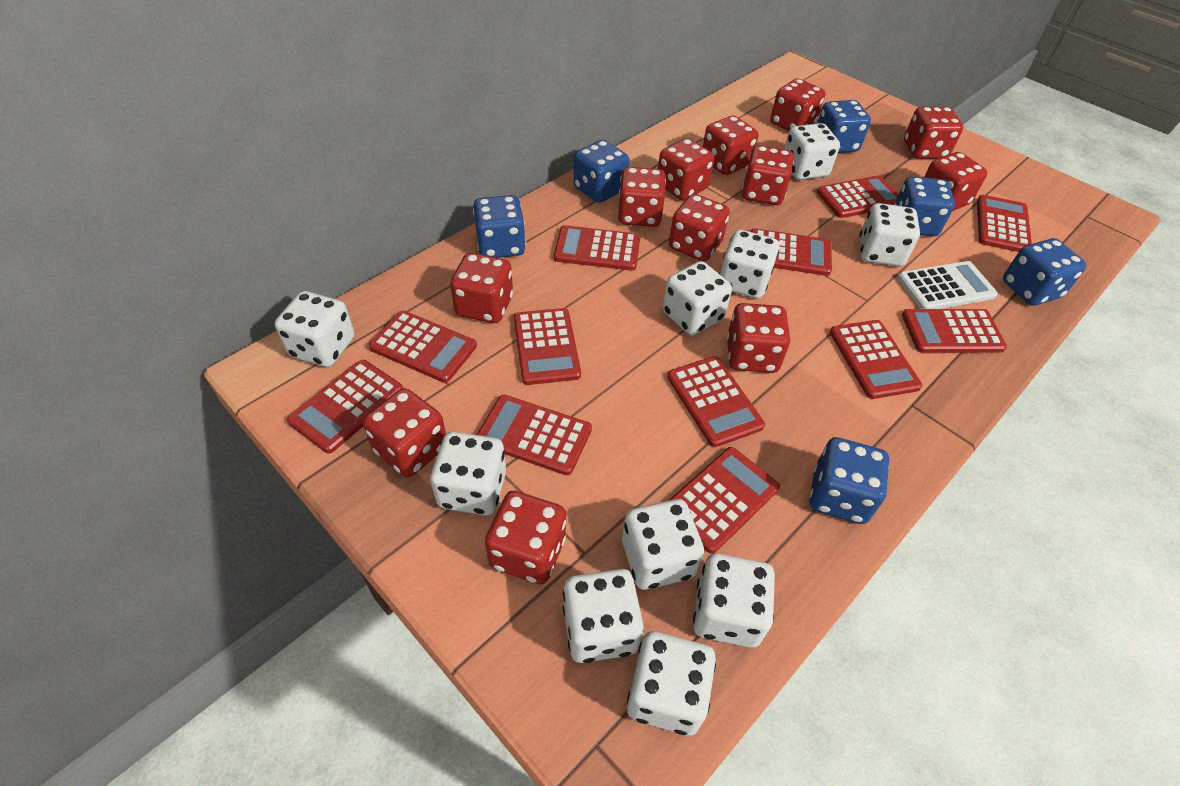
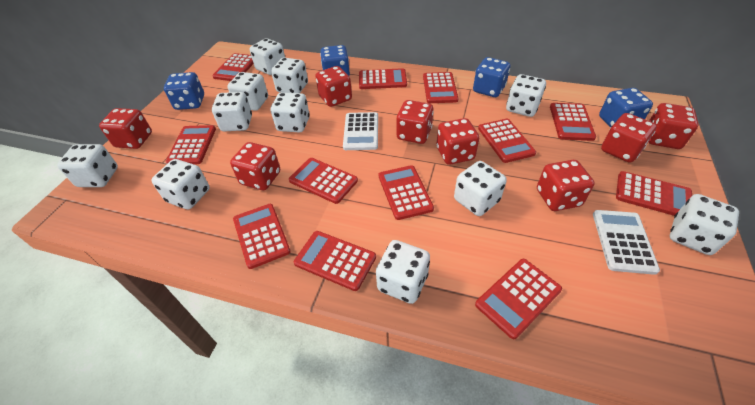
blue dice: 6 -> 4
red dice: 12 -> 8
white calculator: 1 -> 2
white dice: 10 -> 11

